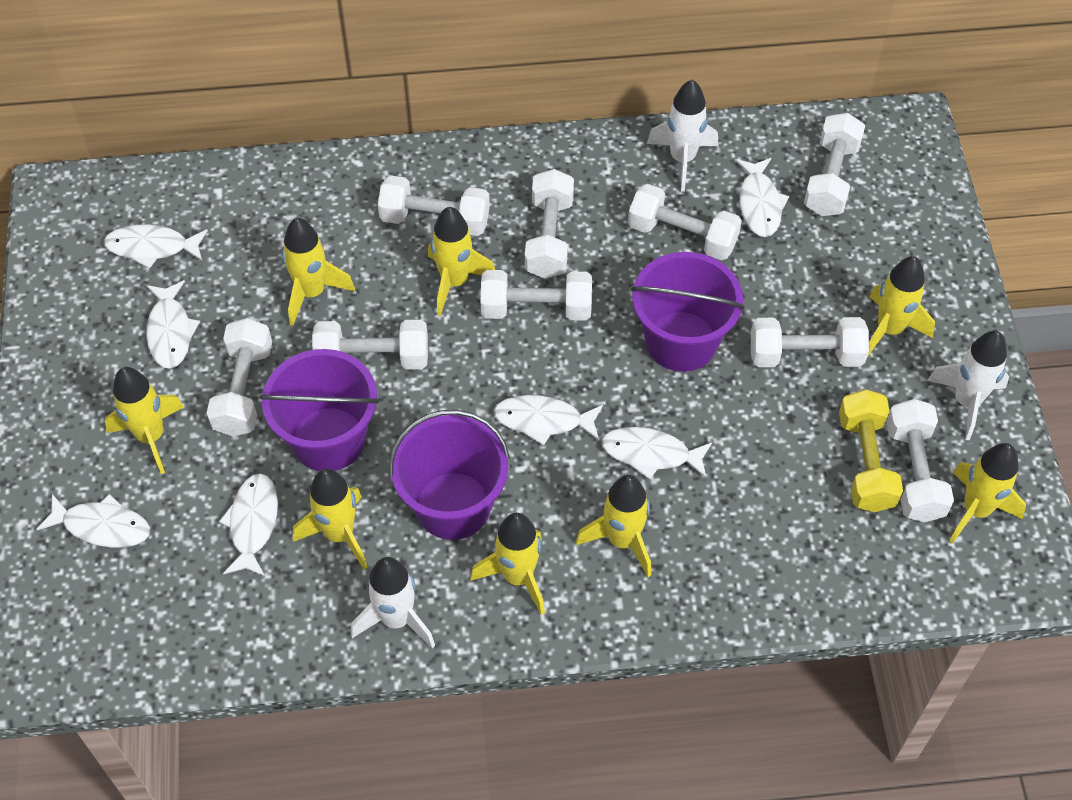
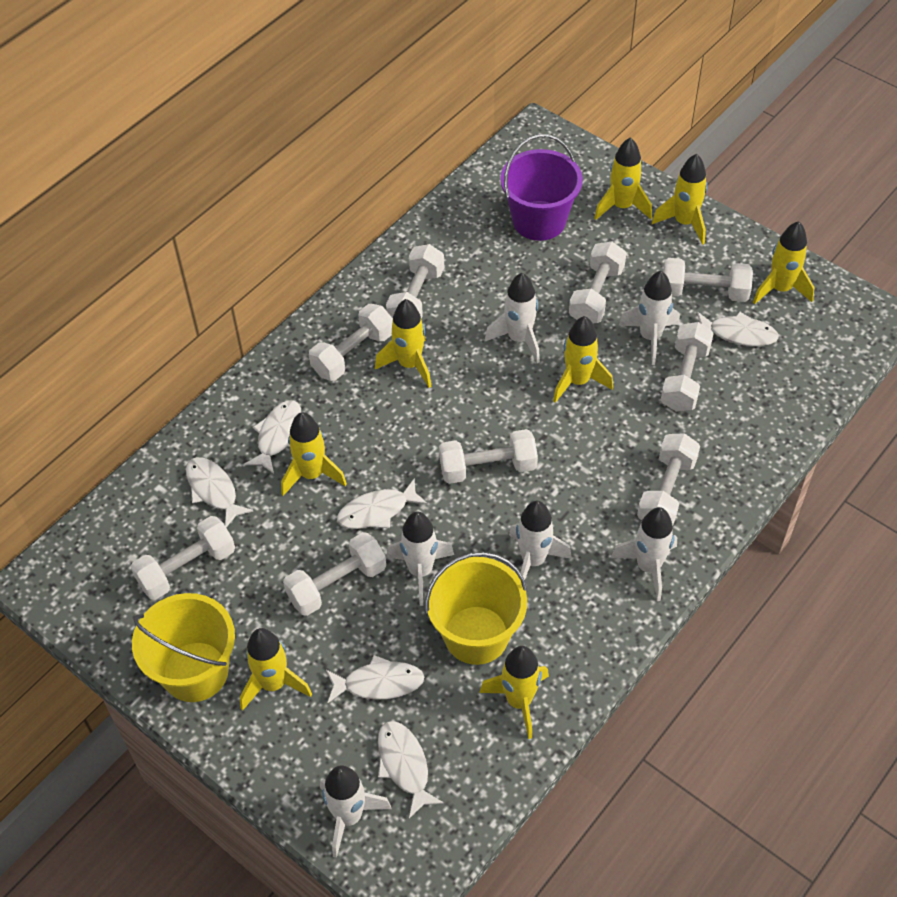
purple bucket: 3 -> 1
white fish: 7 -> 6
white rocket: 3 -> 6
yellow bucket: 0 -> 2
yellow dumbbell: 1 -> 0

